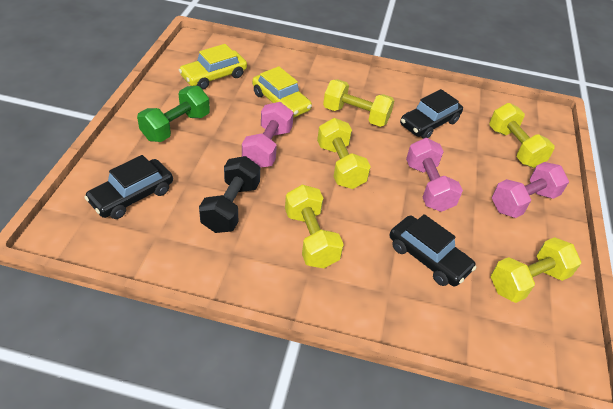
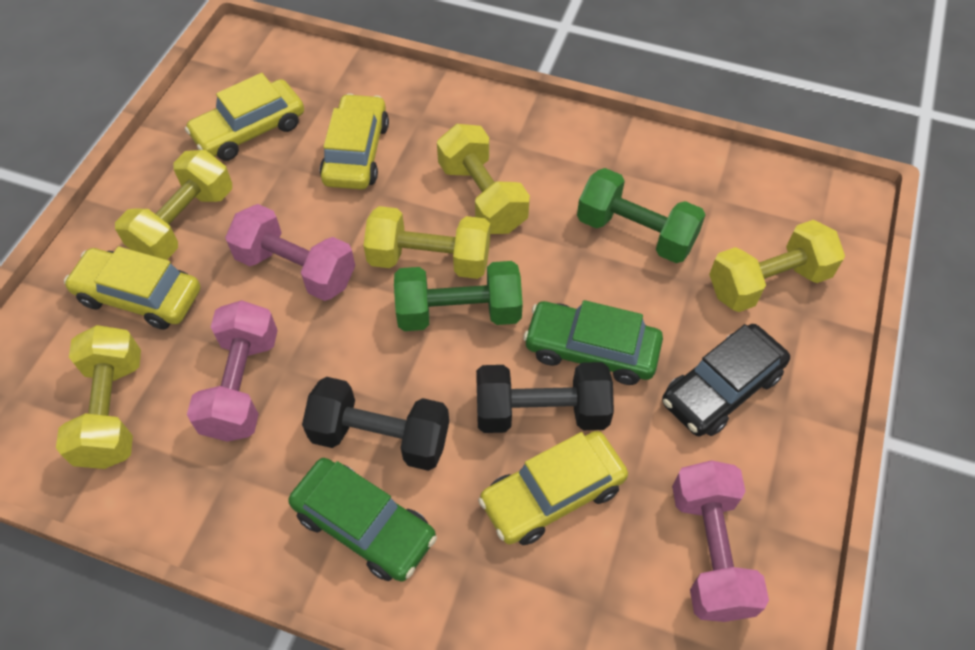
black car: 3 -> 1
black dumbbell: 1 -> 2
green car: 0 -> 2
green dumbbell: 1 -> 2
yellow car: 2 -> 4

